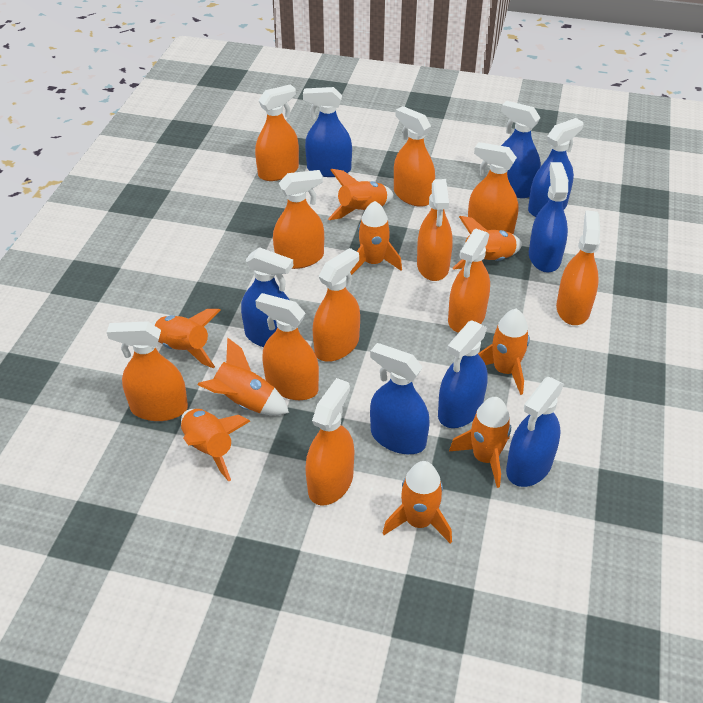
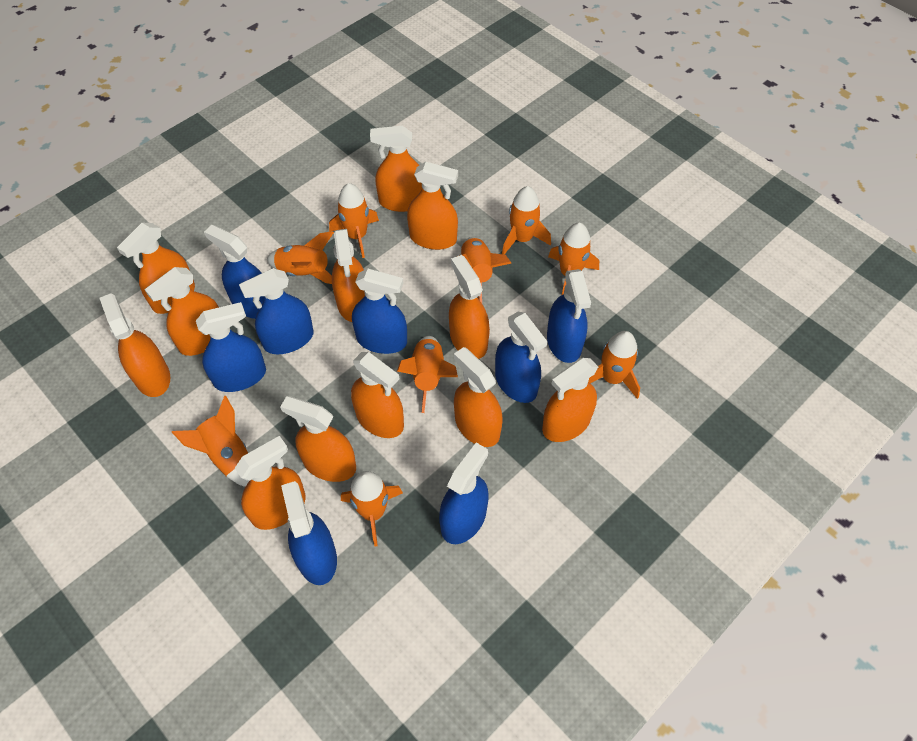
orange spray bottle: 11 -> 12

